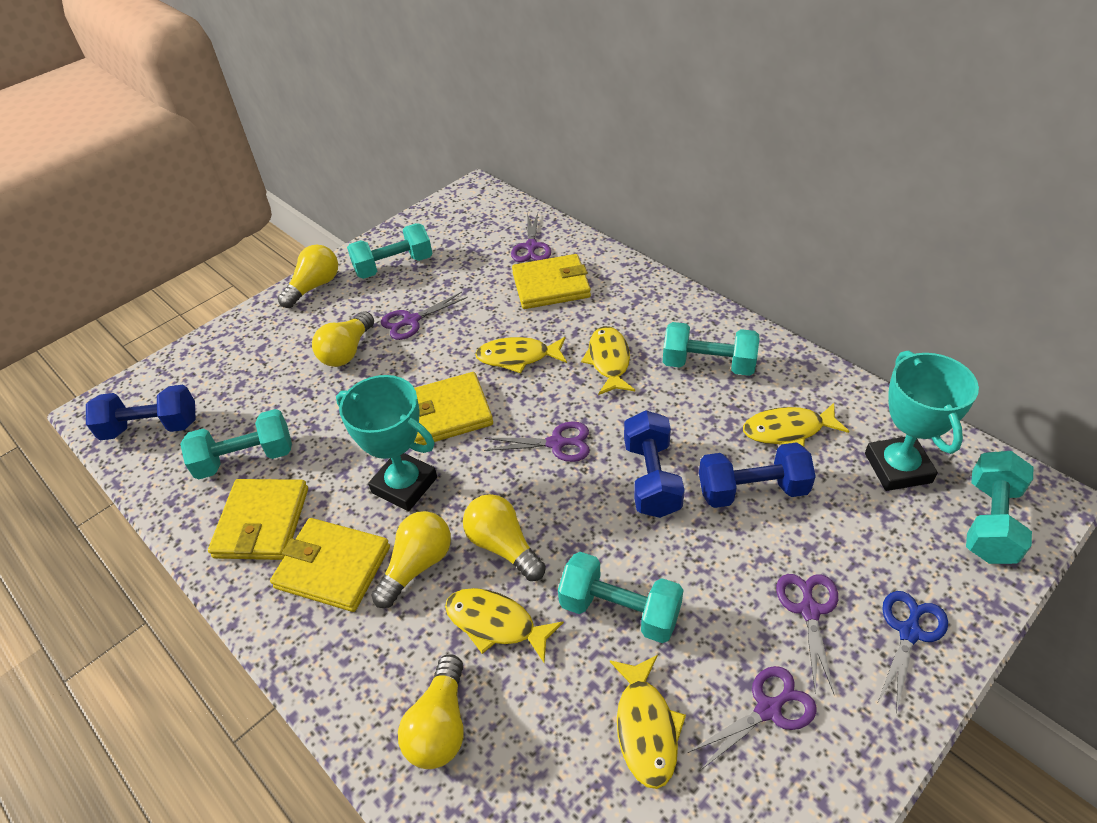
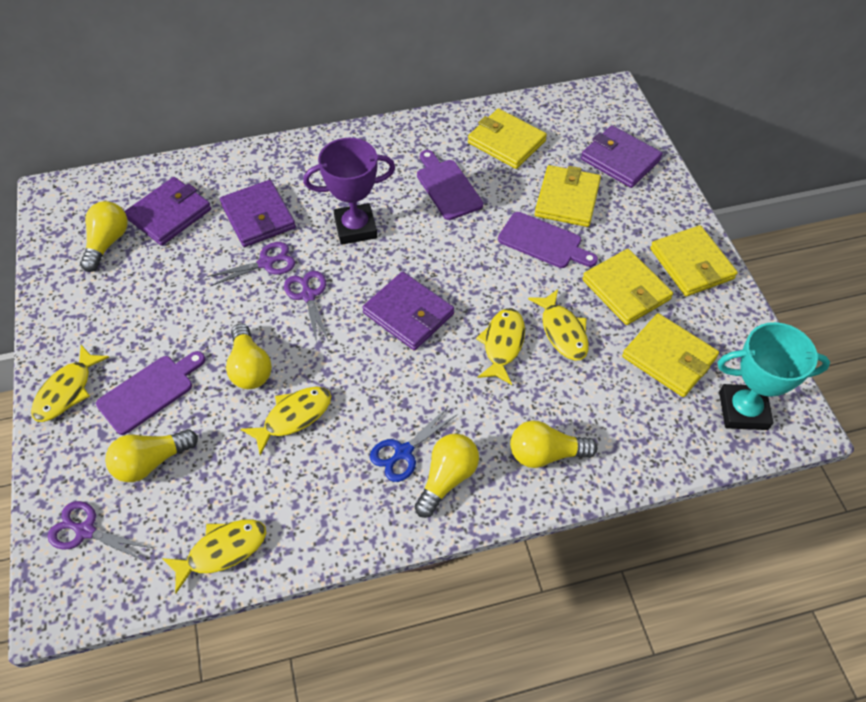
blue dumbbell: 3 -> 0
purple cutting board: 0 -> 3
purple scissors: 5 -> 3
purple trophy: 0 -> 1
purple wallet: 0 -> 4
turquoise dumbbell: 5 -> 0
turquoise trophy: 2 -> 1
yellow wallet: 4 -> 5

